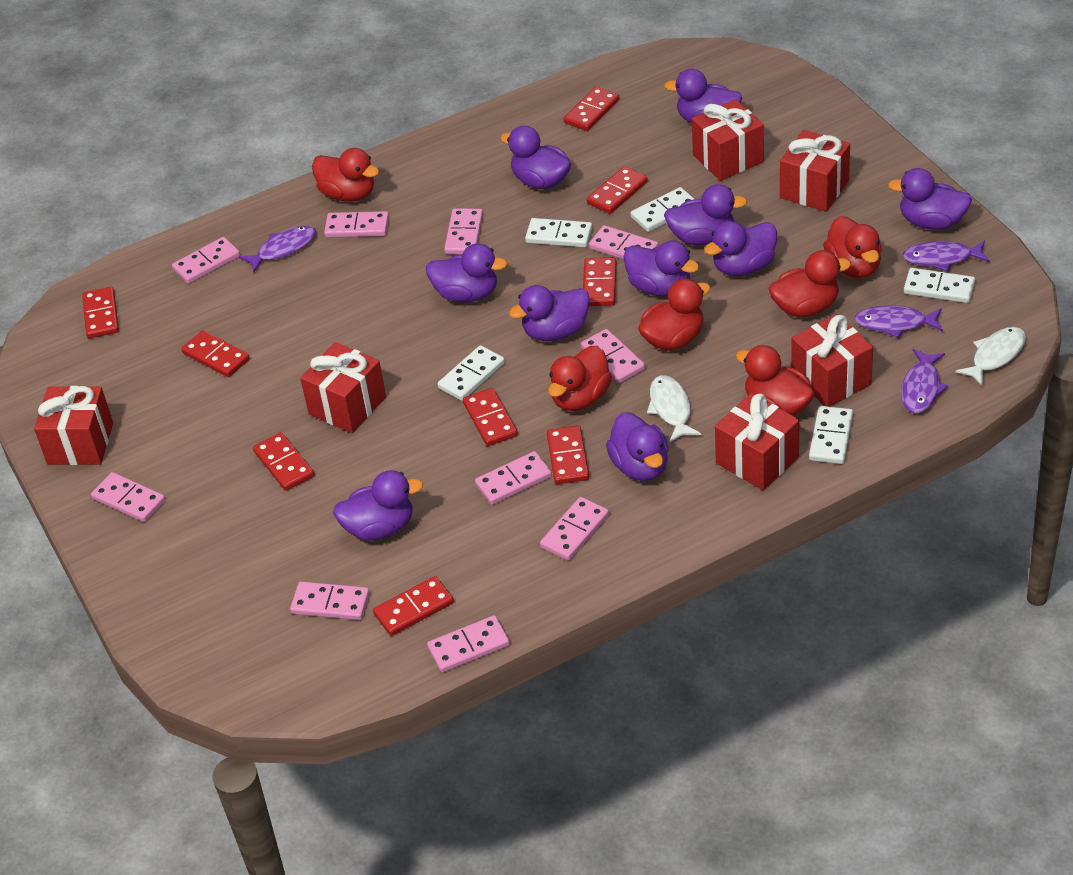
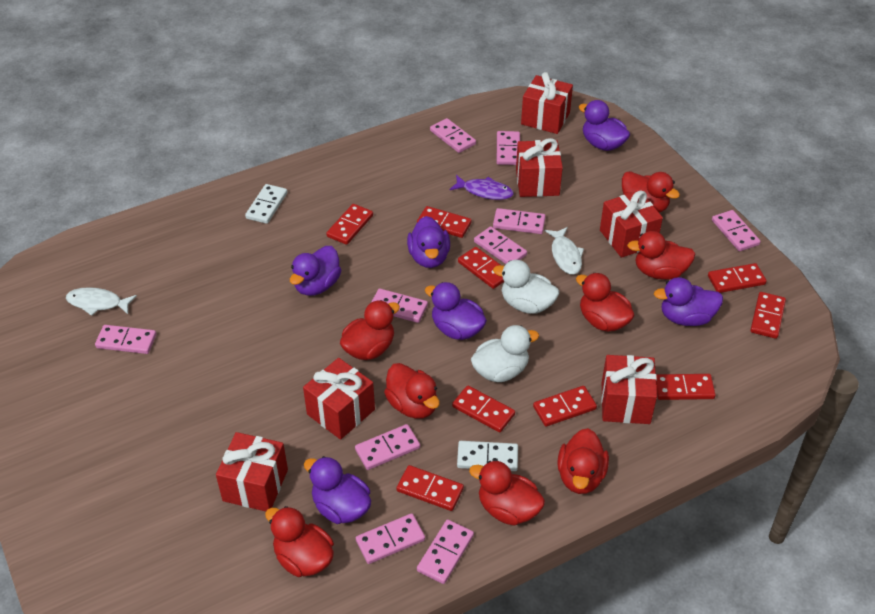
purple duck: 10 -> 6
purple fish: 4 -> 1
red duck: 6 -> 8
white domino: 5 -> 2
white duck: 0 -> 2

